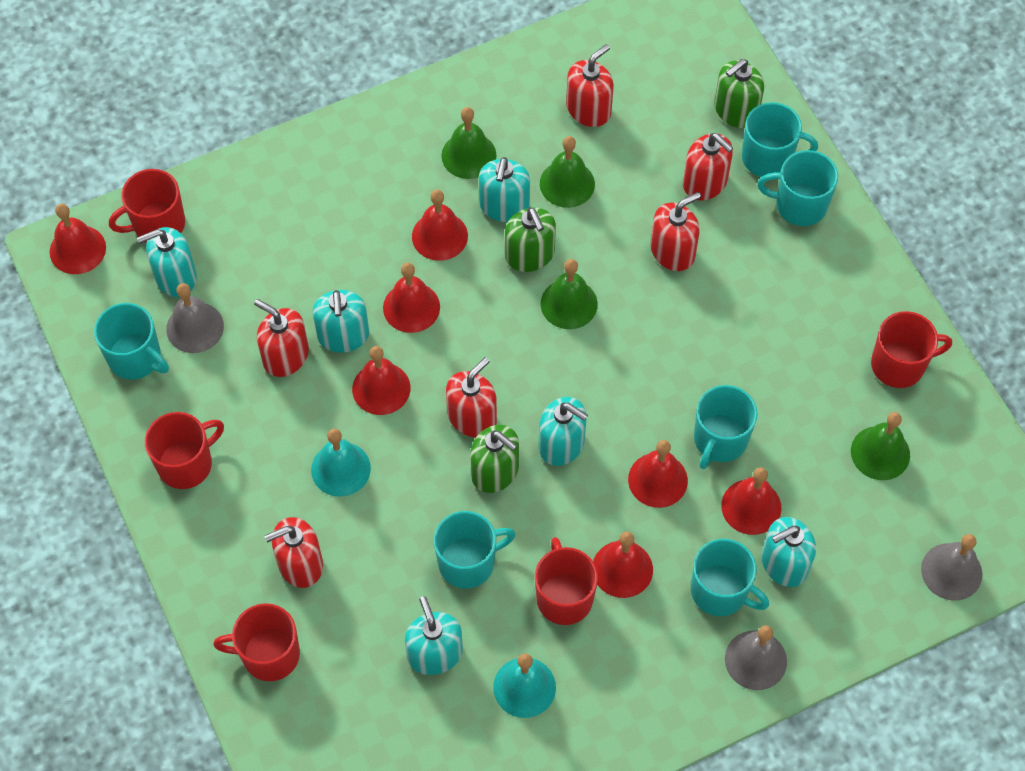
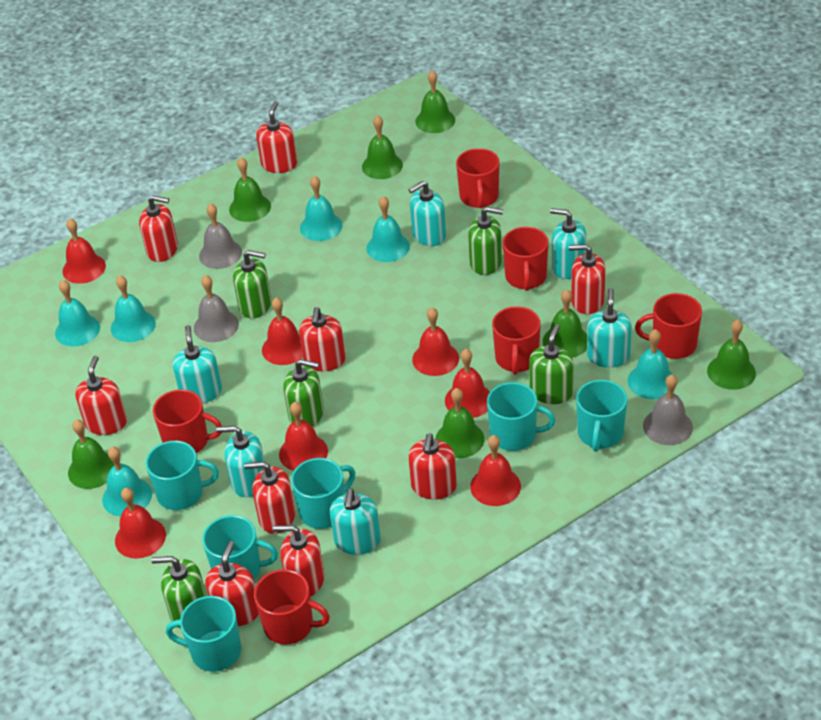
green bell: 4 -> 7
green soap dispenser: 3 -> 5
red mug: 5 -> 6
red soap dispenser: 6 -> 9
turquoise bell: 2 -> 6

